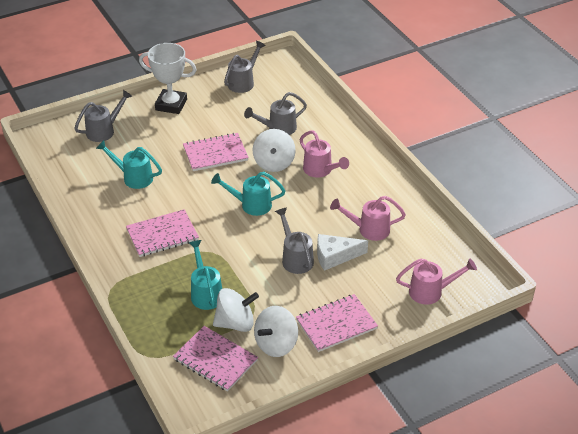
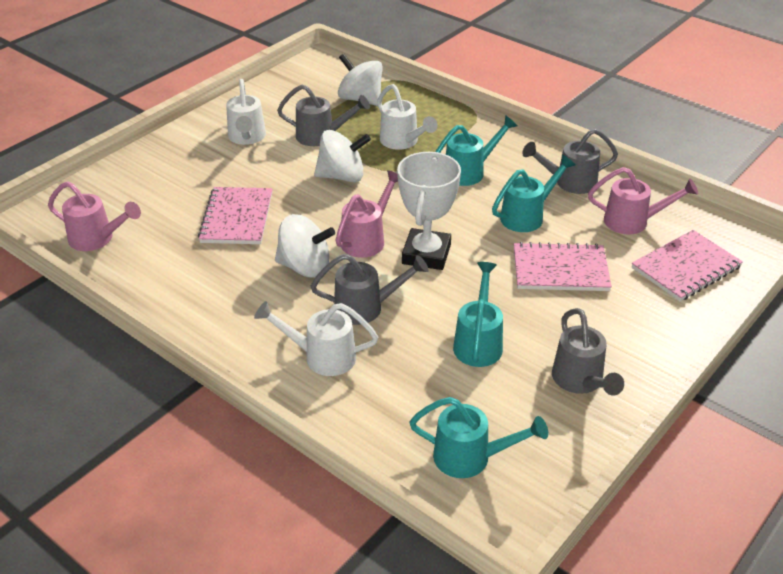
pink notebook: 4 -> 3
turquoise watering can: 3 -> 4
white cheese: 1 -> 0
white watering can: 0 -> 3

